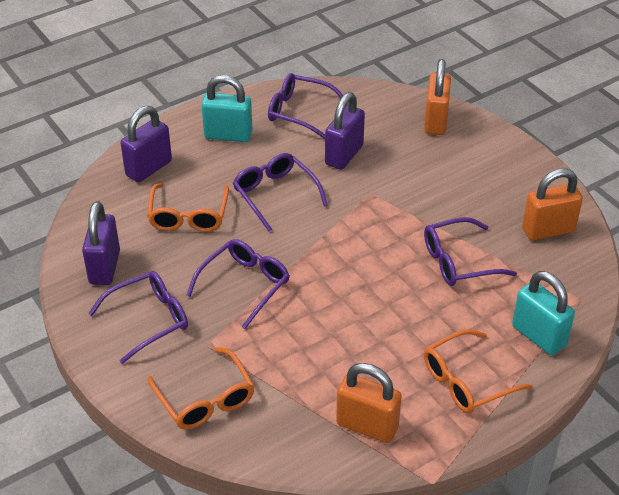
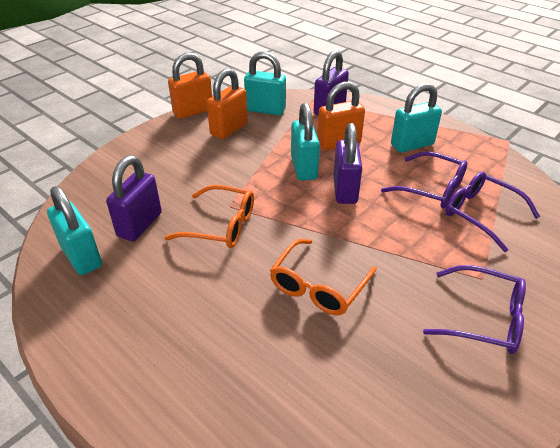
orange glasses: 3 -> 2
purple glasses: 5 -> 3
turquoise padlock: 2 -> 4

